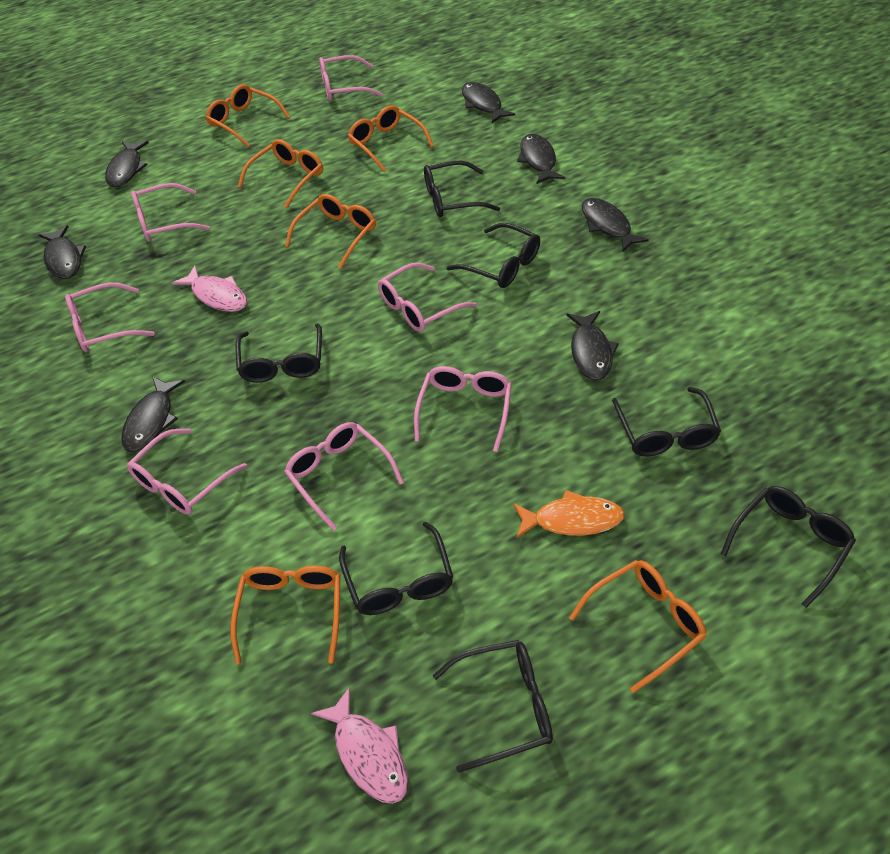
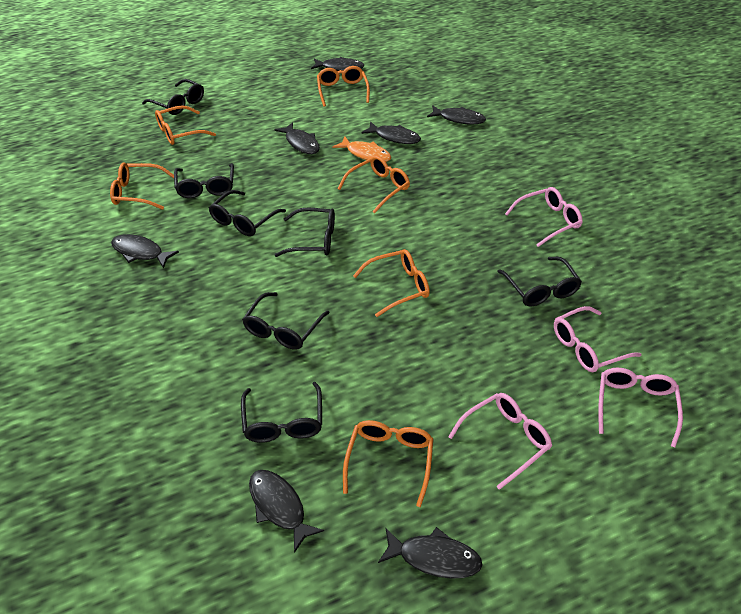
pink fish: 2 -> 0
pink glasses: 7 -> 4

